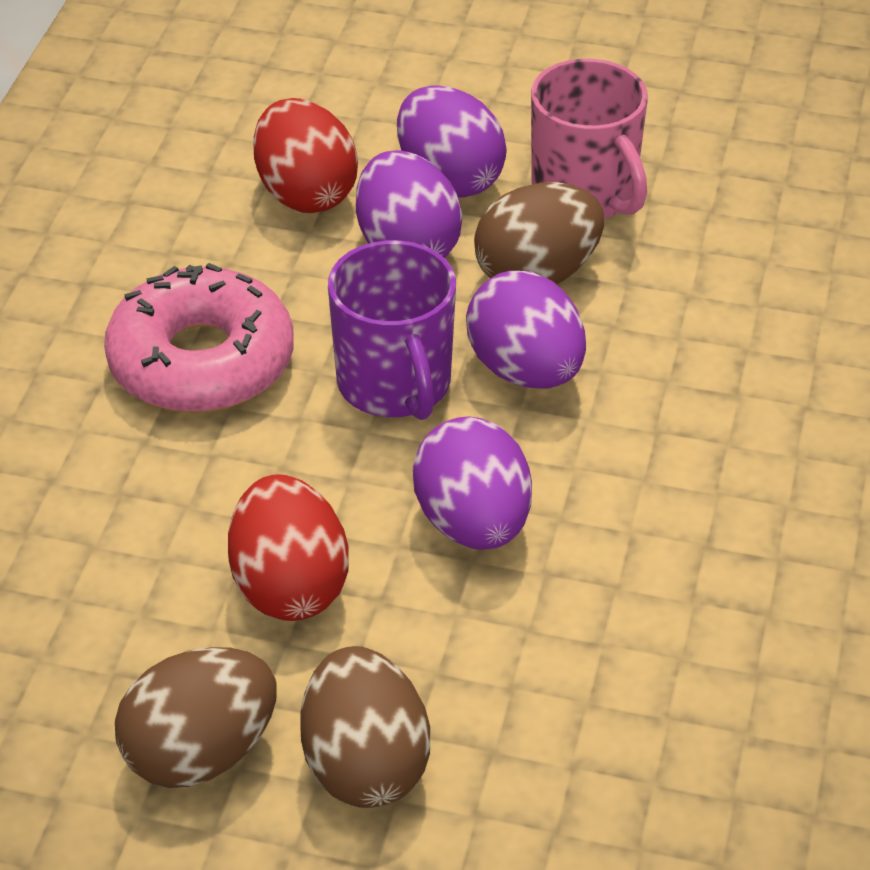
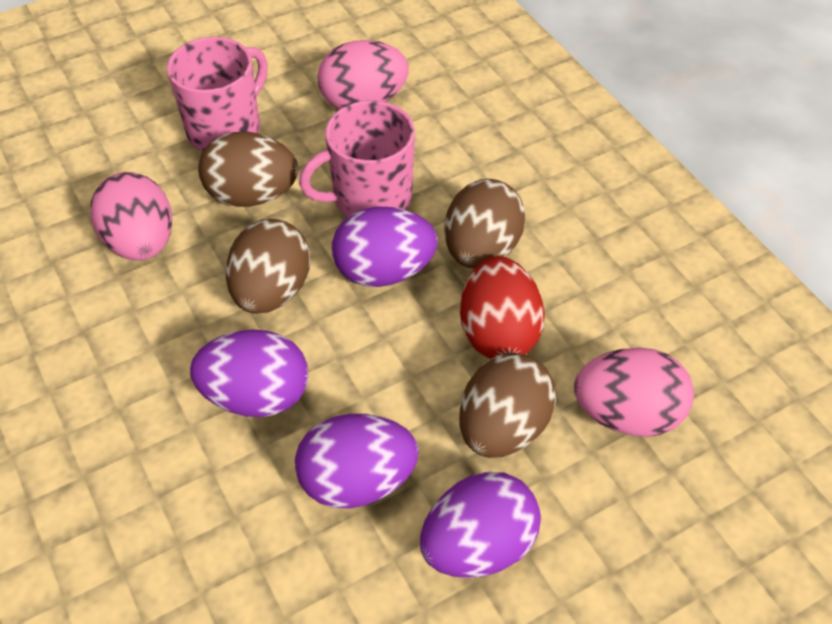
brown egg: 3 -> 4
pink donut: 1 -> 0
pink egg: 0 -> 3
pink mug: 1 -> 2
purple mug: 1 -> 0
red egg: 2 -> 1

